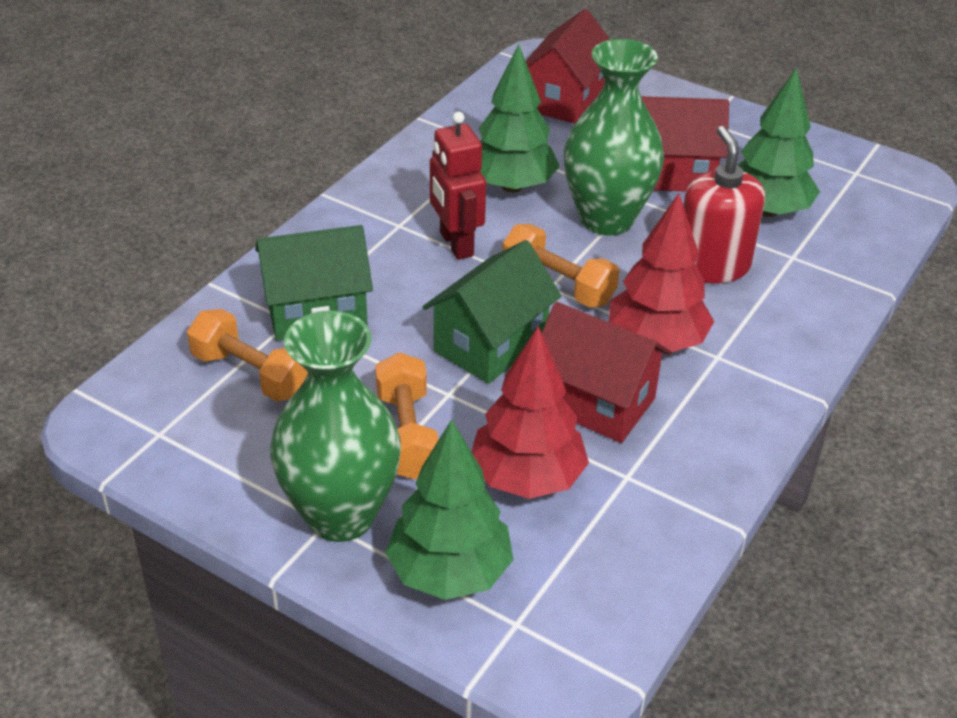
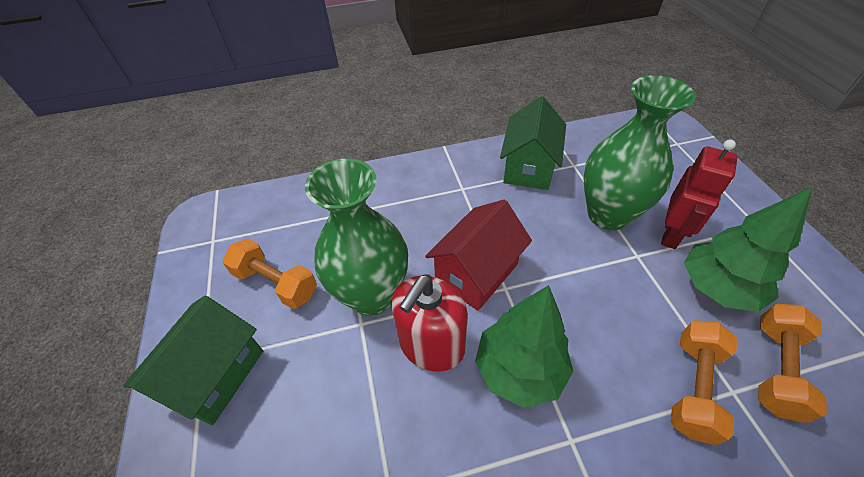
green tree: 3 -> 2
red house: 3 -> 1
red tree: 2 -> 0

